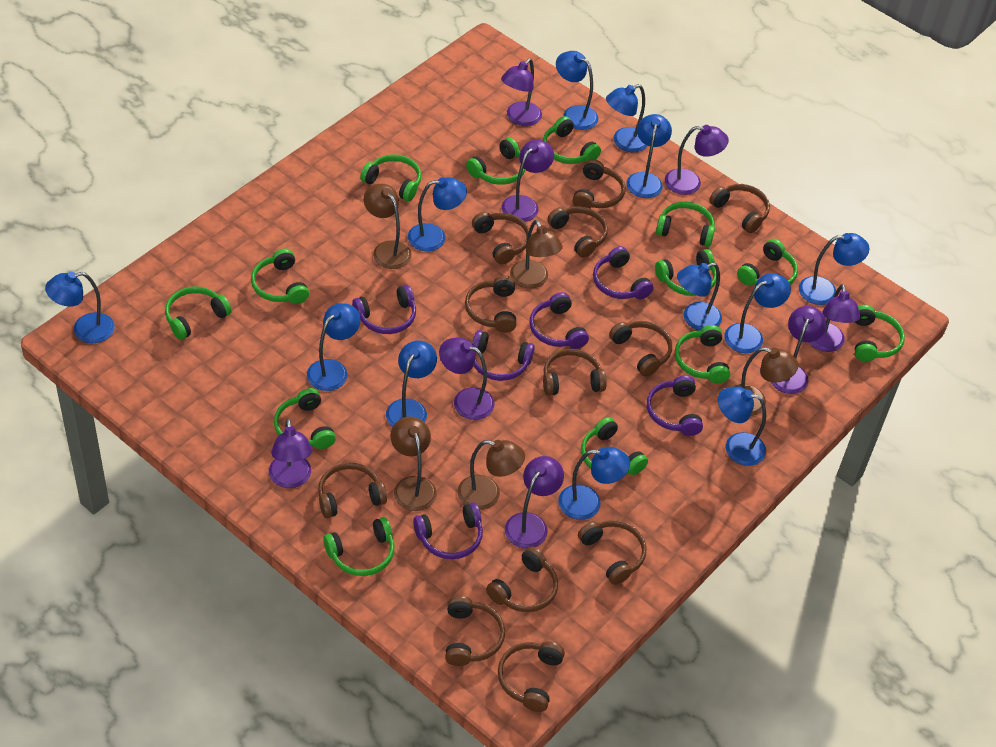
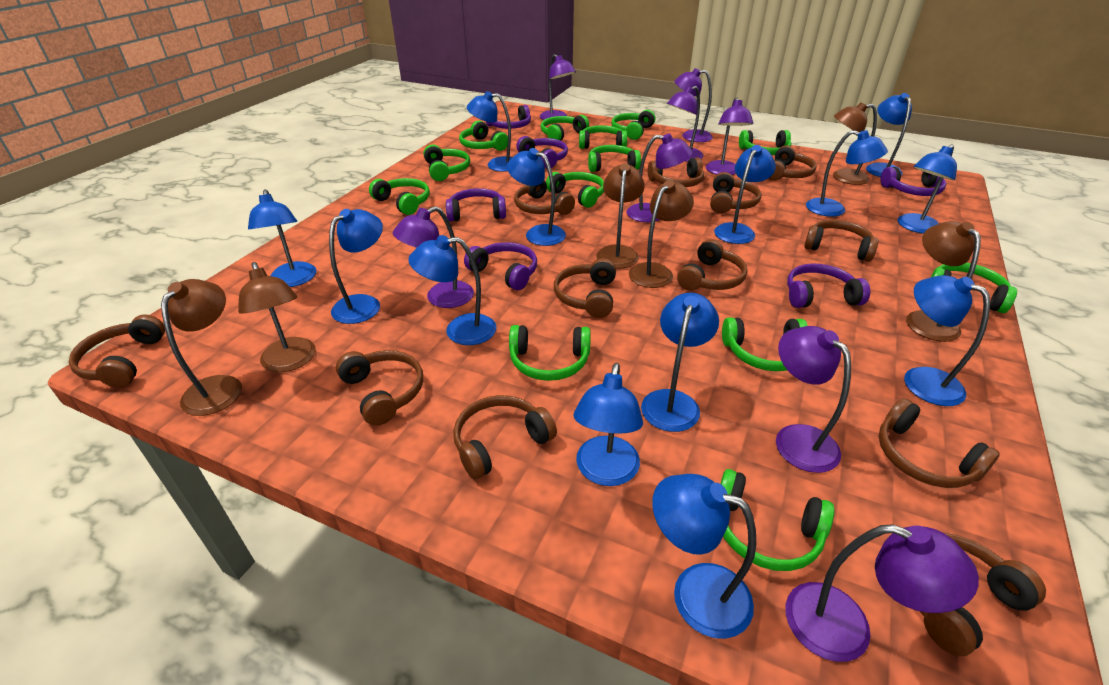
blue lamp: 12 -> 13
brown lamp: 5 -> 6

